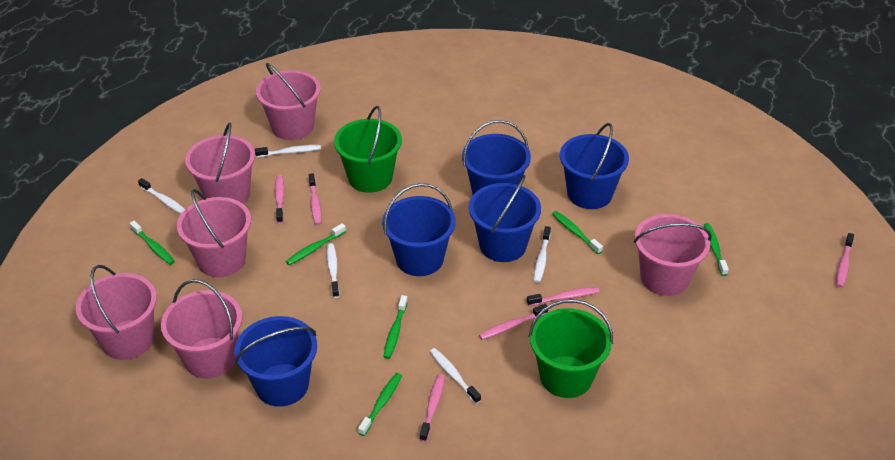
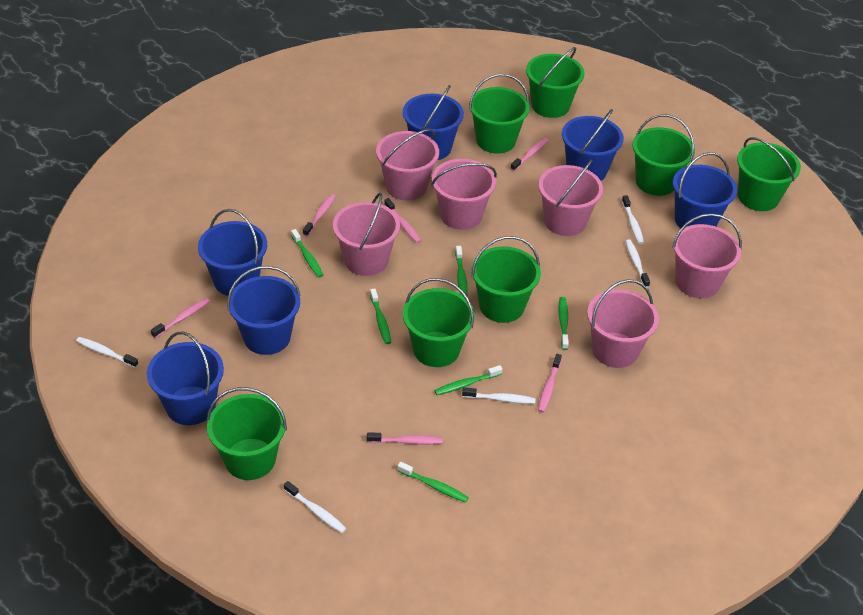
blue bucket: 5 -> 6
green bucket: 2 -> 7

